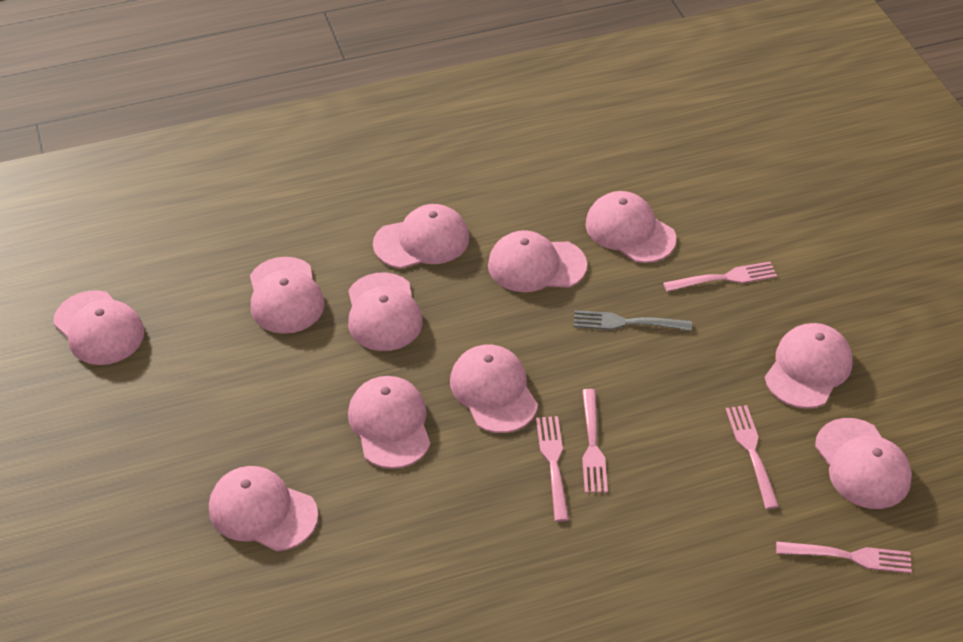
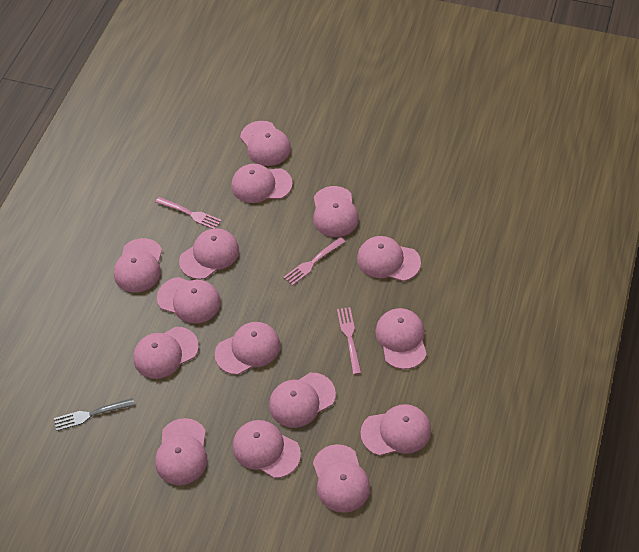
pink cap: 11 -> 15
pink fork: 5 -> 3

